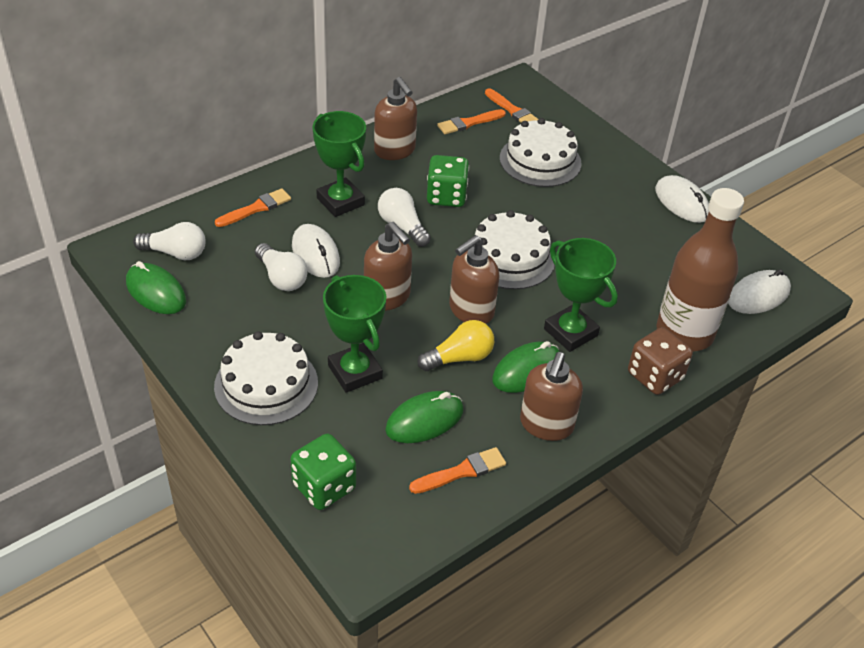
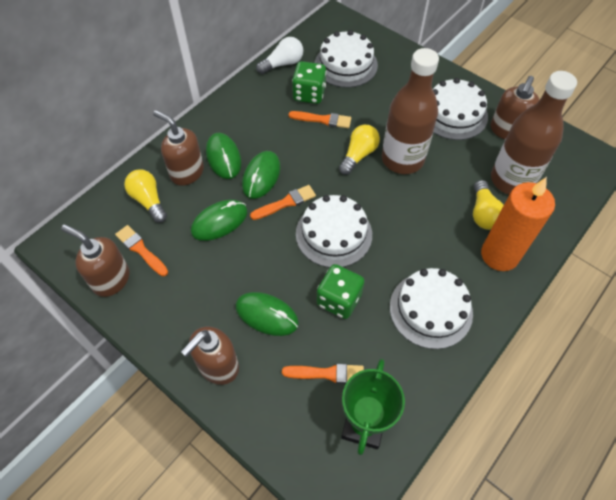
brown bottle: 1 -> 2
brown dice: 1 -> 0
green mouse: 3 -> 4
green trophy: 3 -> 1
orange candle: 0 -> 1
white cake: 3 -> 4
white light bulb: 3 -> 1
white mouse: 3 -> 0
yellow light bulb: 1 -> 3

